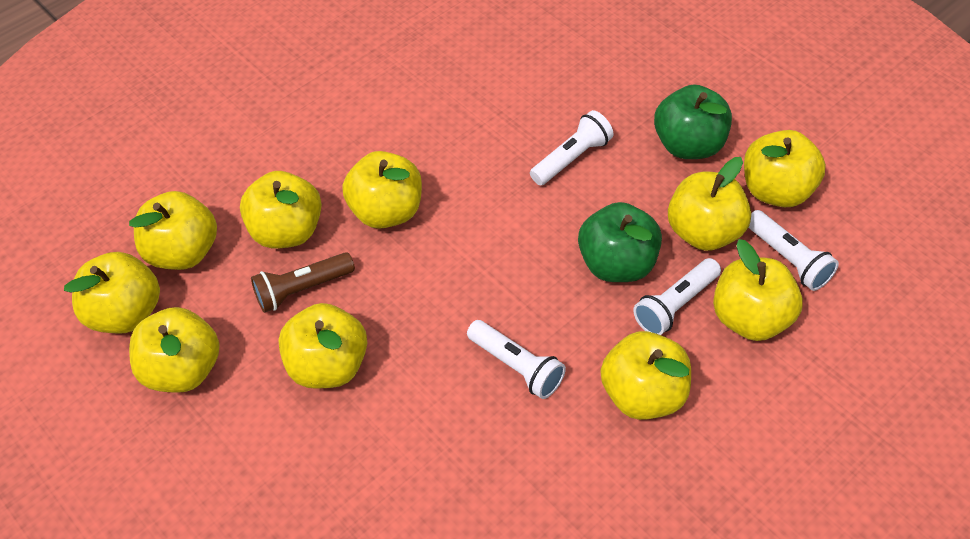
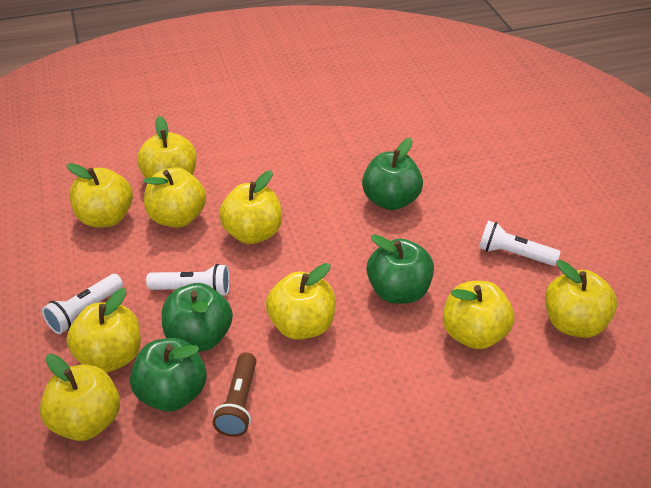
green apple: 2 -> 4
white flashlight: 4 -> 3
yellow apple: 10 -> 9

